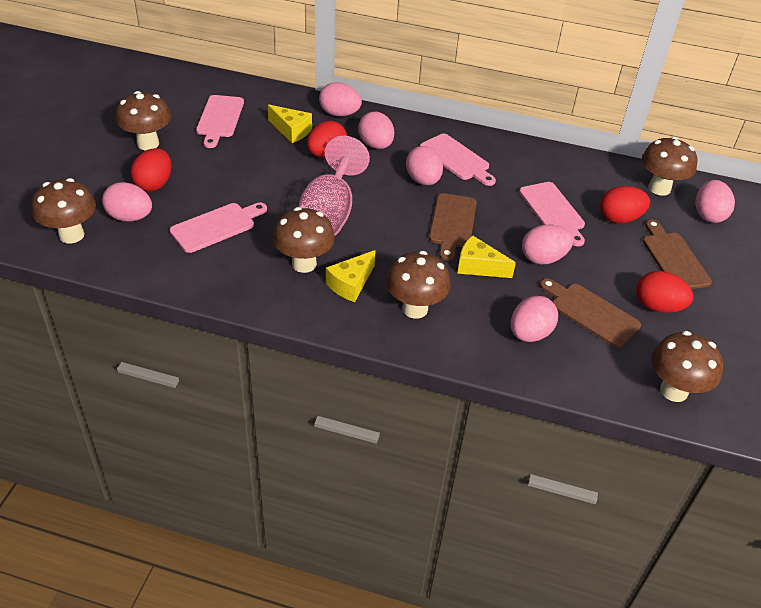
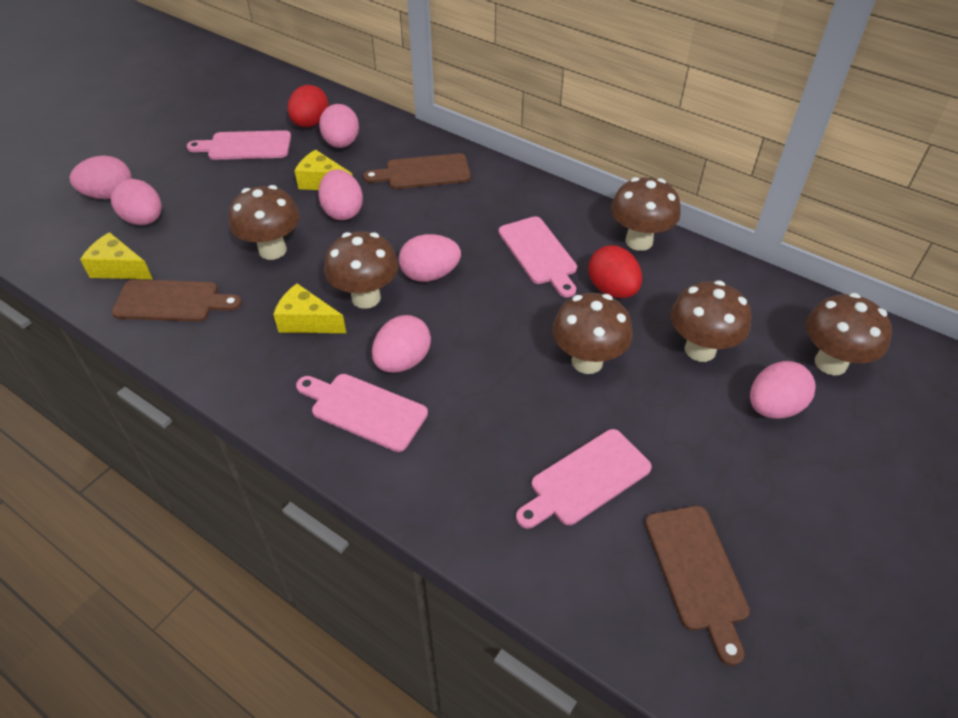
pink goblet: 1 -> 0
red egg: 4 -> 2

